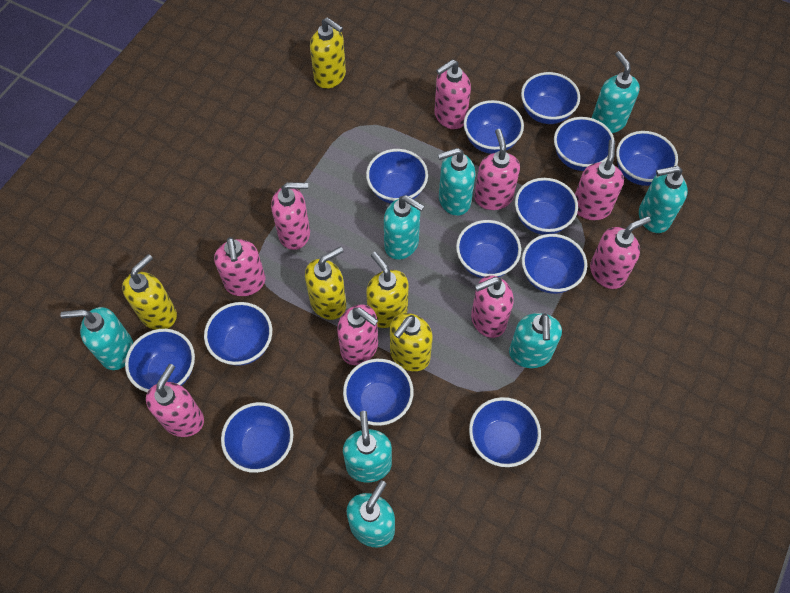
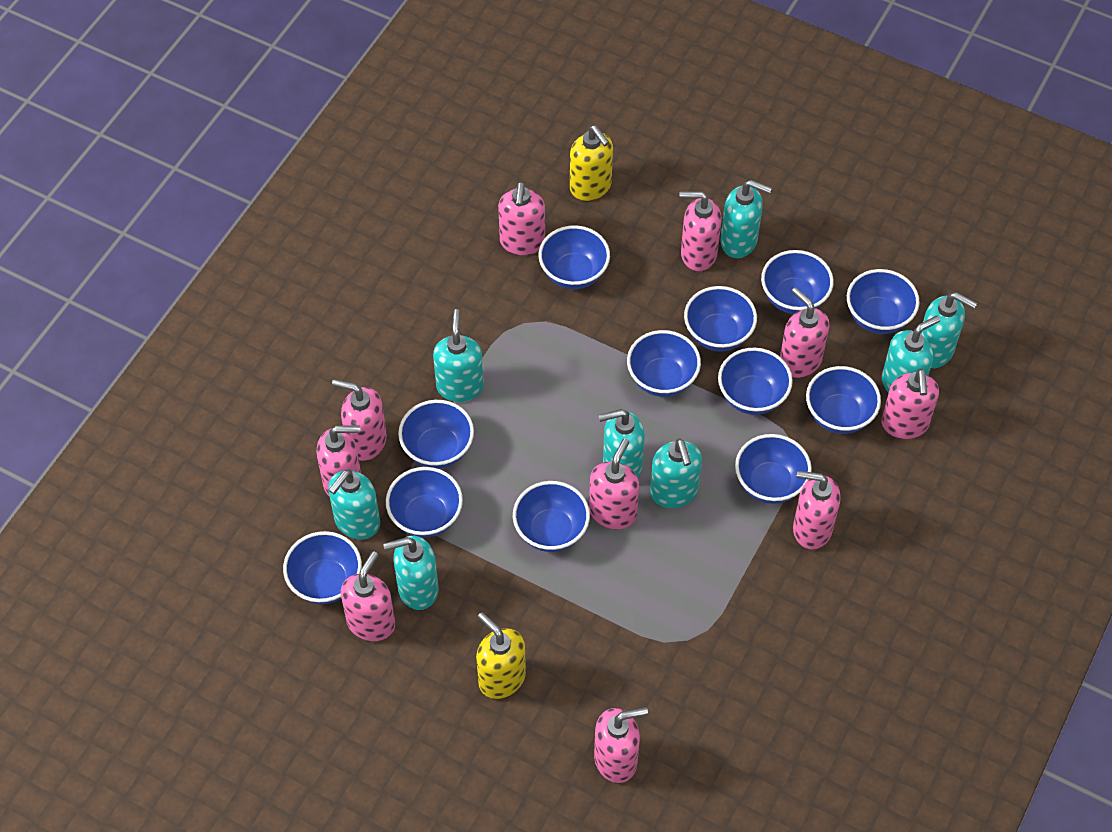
blue bowl: 13 -> 12
pink soap dispenser: 9 -> 10
yellow soap dispenser: 5 -> 2

